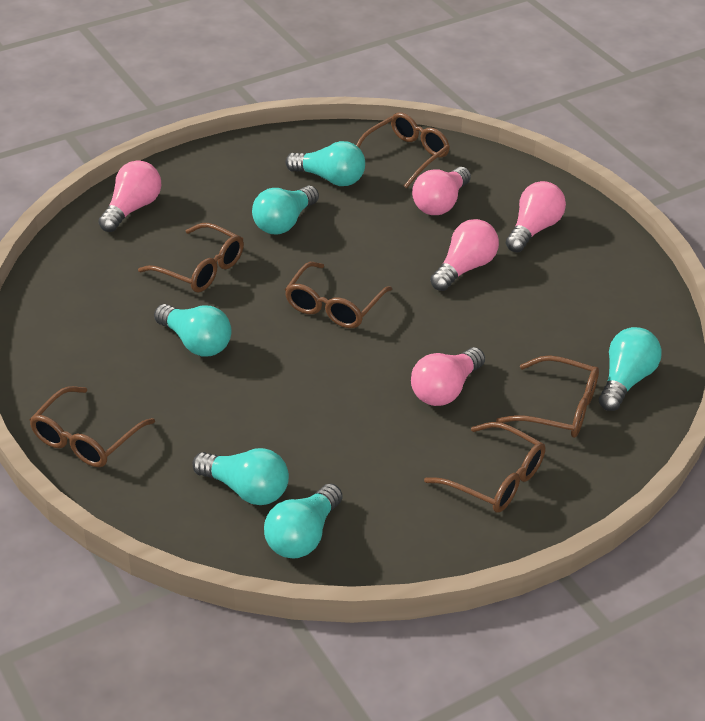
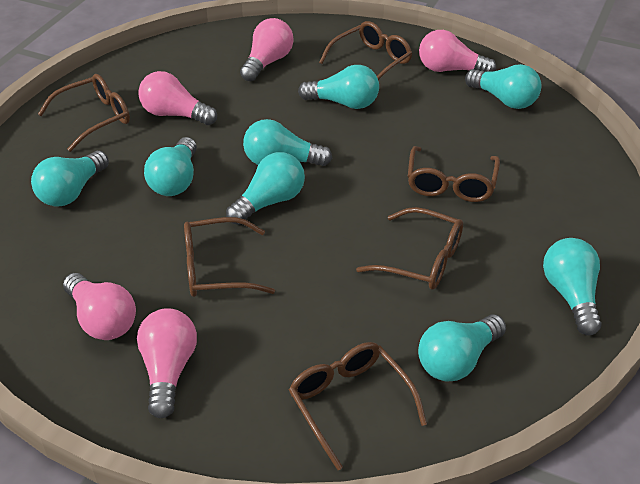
turquoise light bulb: 6 -> 8

